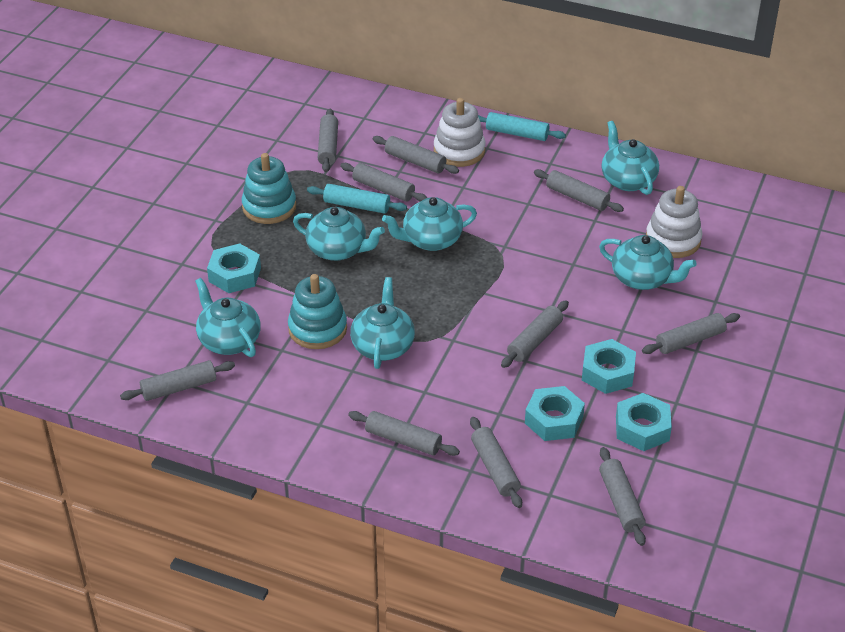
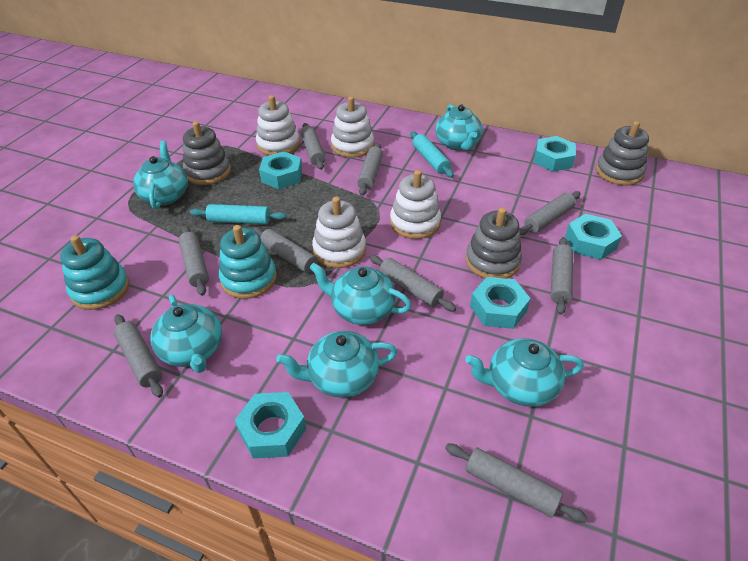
grey rolling pin: 10 -> 9
grey stacking toy: 0 -> 3
turquoise nut: 4 -> 5
white stacking toy: 2 -> 4

